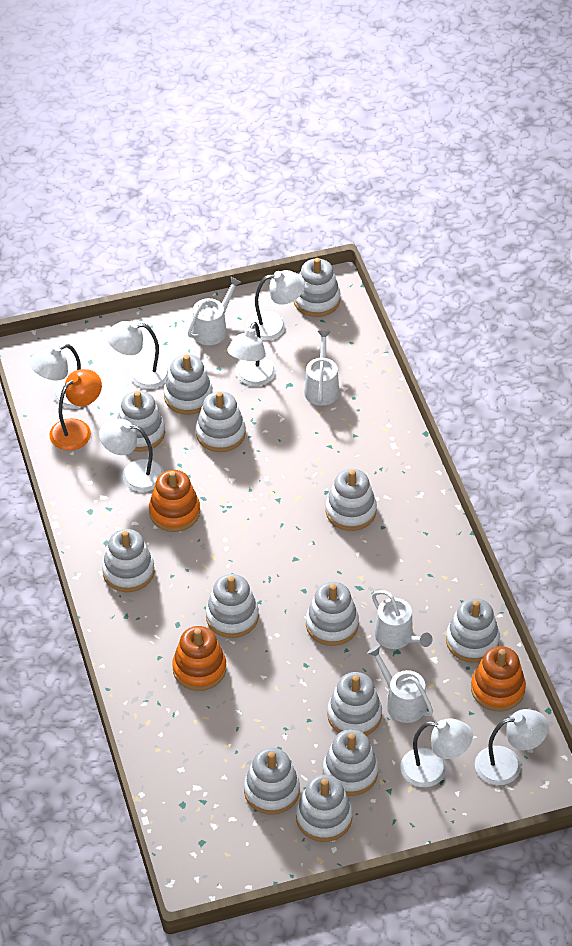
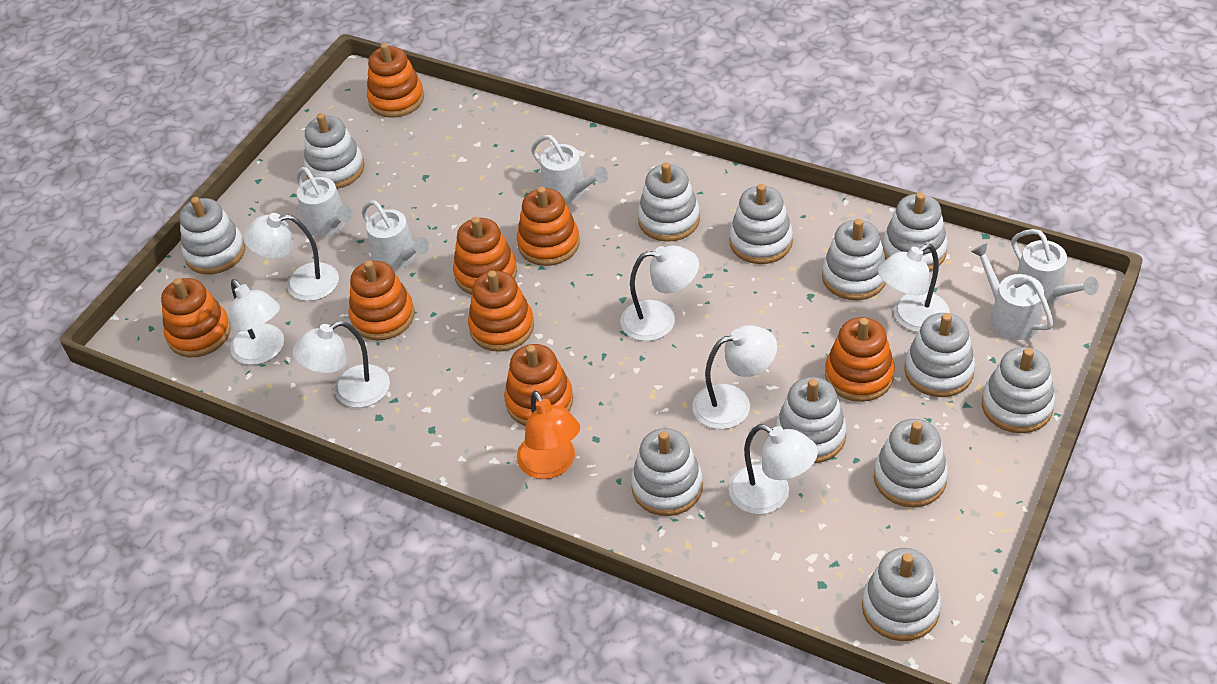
orange stacking toy: 3 -> 8
white stacking toy: 13 -> 12
white watering can: 4 -> 5

